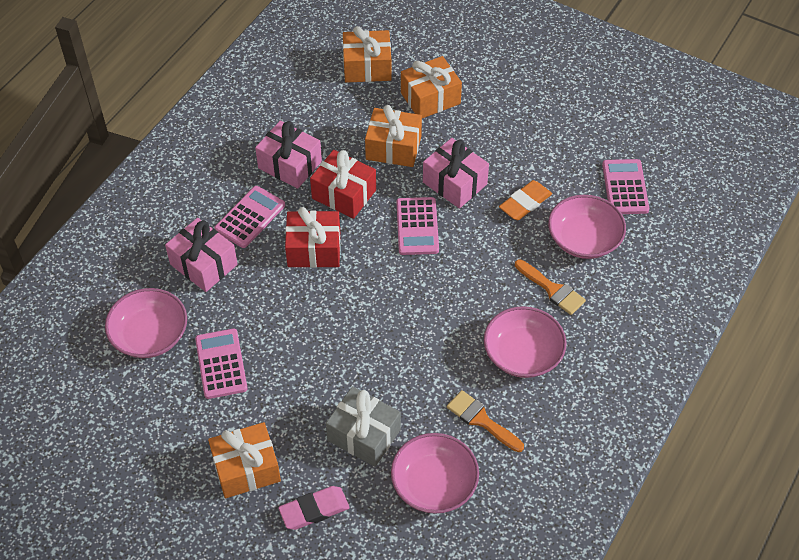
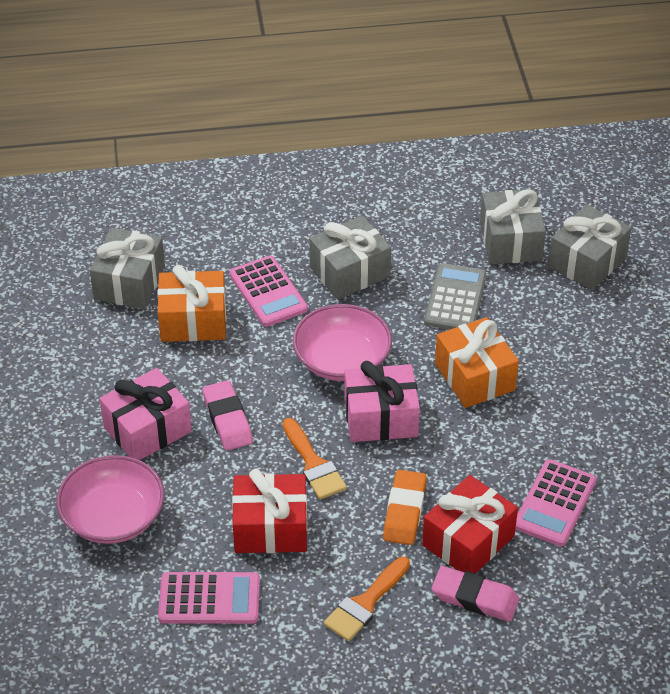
grey calculator: 0 -> 1
grey gift: 1 -> 4
orange gift: 4 -> 2
pink bowl: 4 -> 2
pink calculator: 4 -> 3
pink eraser: 1 -> 2
pink gift: 3 -> 2

